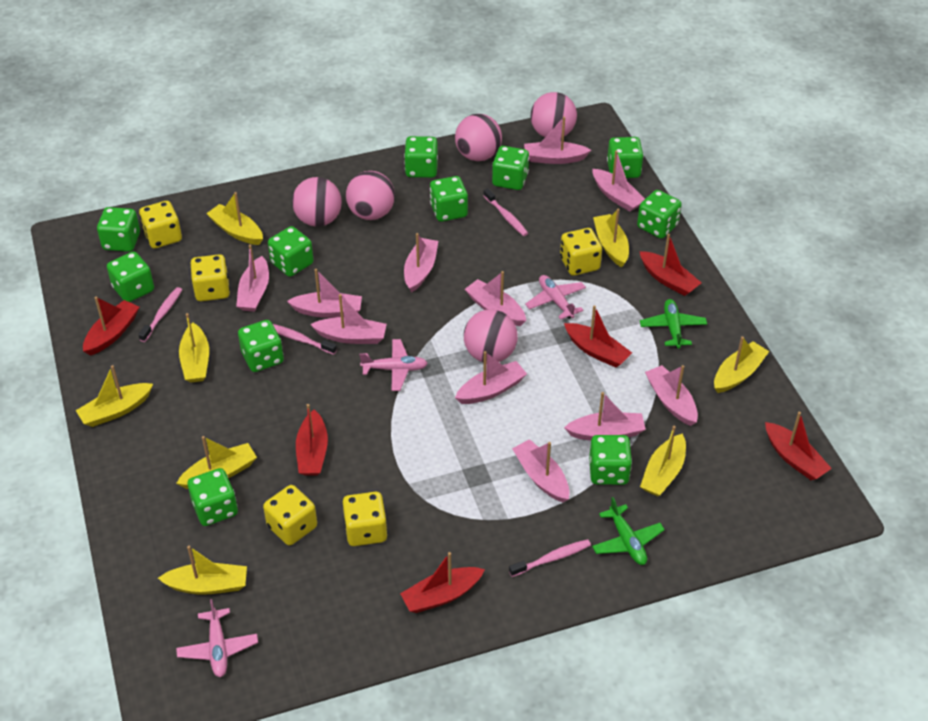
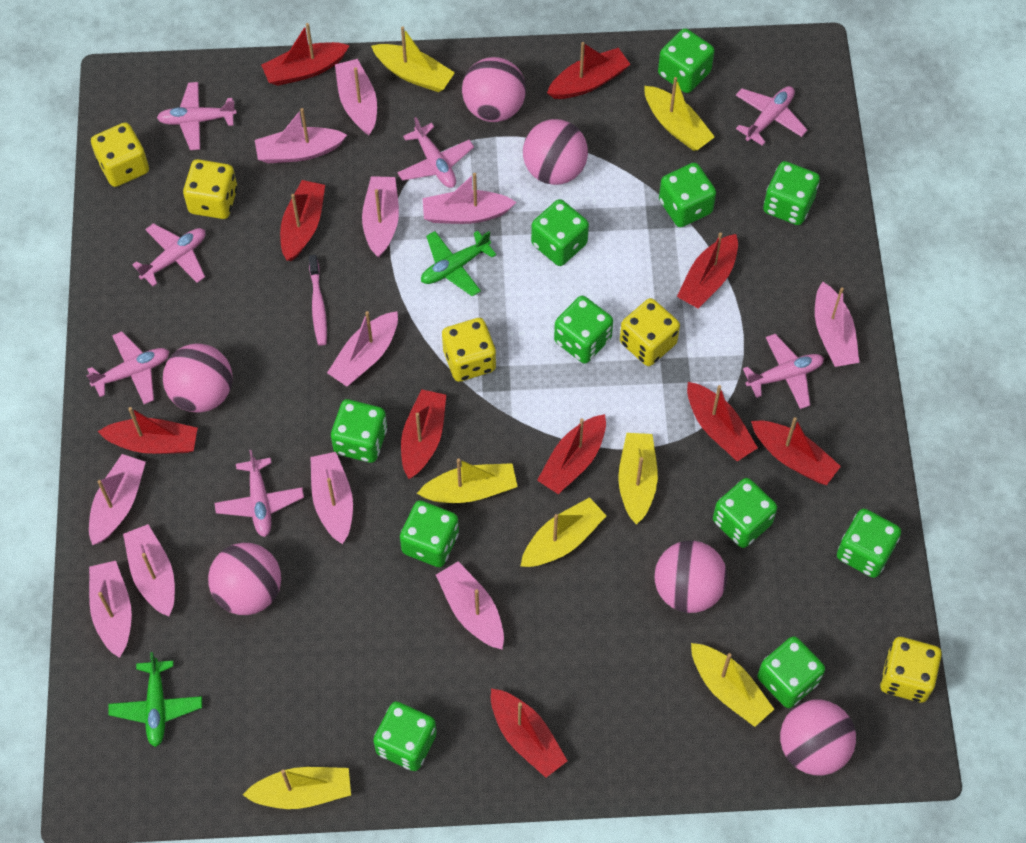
pink ball: 5 -> 6
pink plane: 3 -> 7
pink toothbrush: 4 -> 1
red boat: 6 -> 10
yellow boat: 8 -> 7

